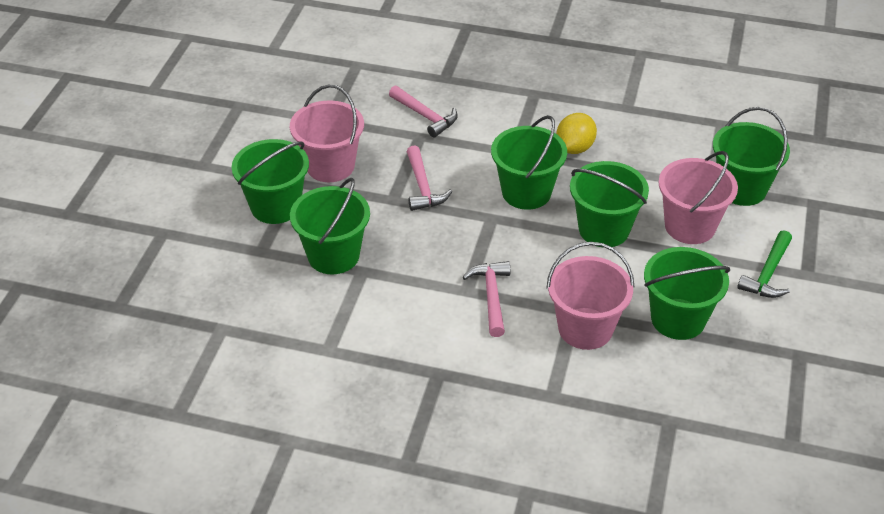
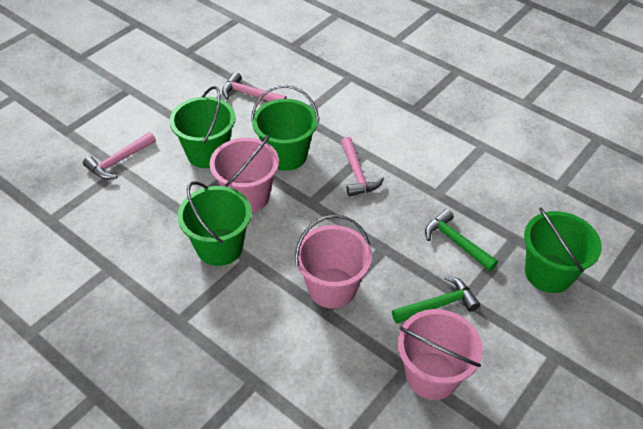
green bucket: 6 -> 4
green hammer: 1 -> 2
yellow lemon: 1 -> 0

